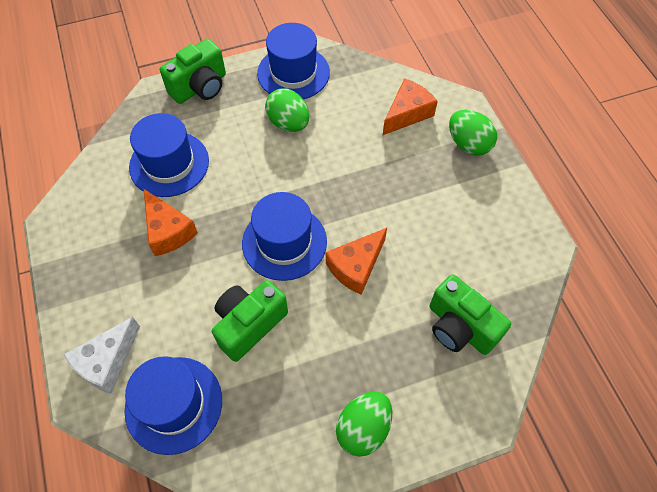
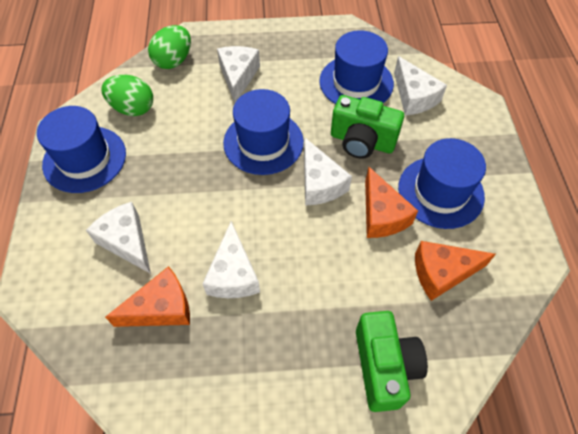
green camera: 3 -> 2
green egg: 3 -> 2
white cheese: 1 -> 5

